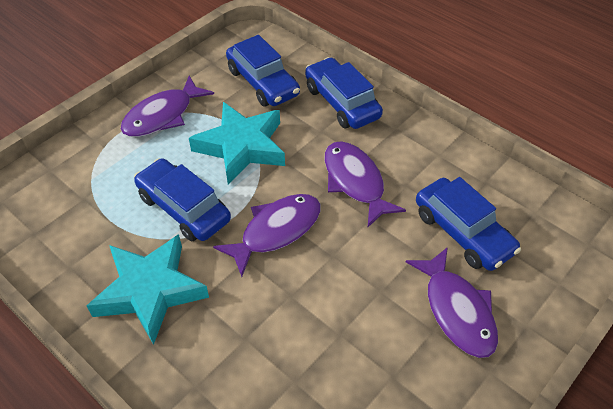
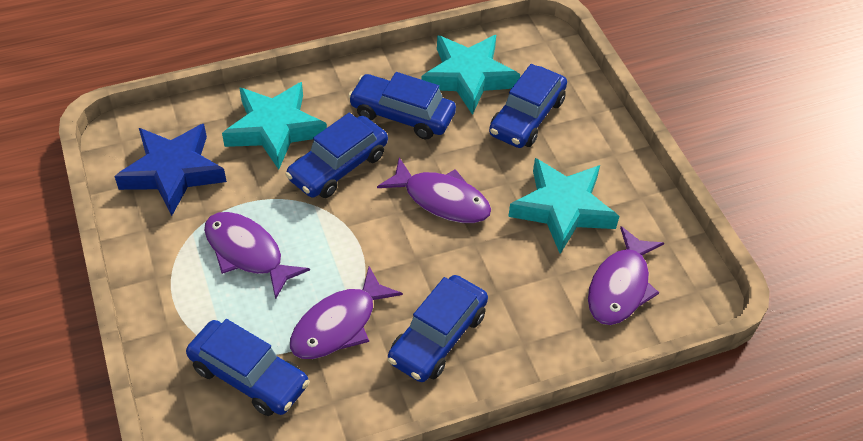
blue car: 4 -> 5
blue star: 0 -> 1
turquoise star: 2 -> 3

